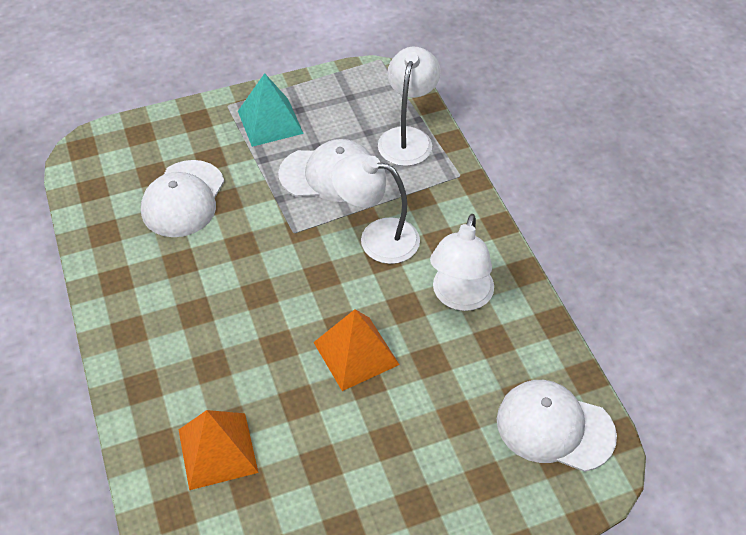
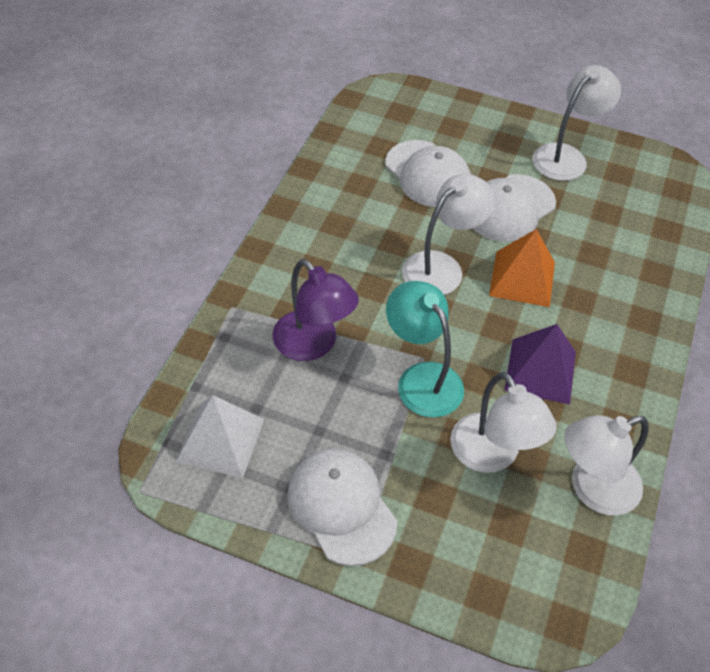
orange pyramid: 2 -> 1
purple lamp: 0 -> 1
purple pyramid: 0 -> 1
turquoise lamp: 0 -> 1
turquoise pyramid: 1 -> 0
white lamp: 3 -> 4
white pyramid: 0 -> 1

